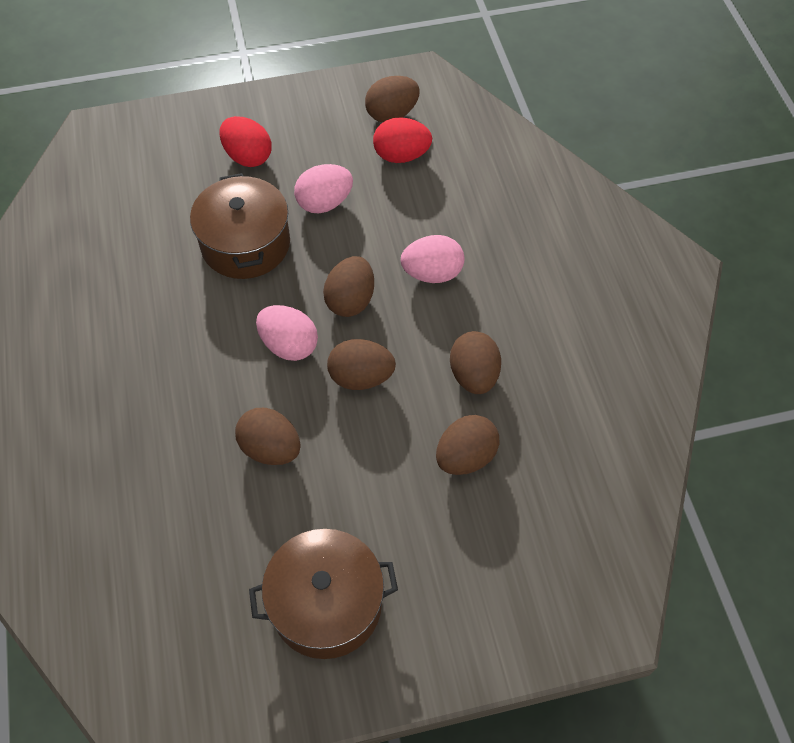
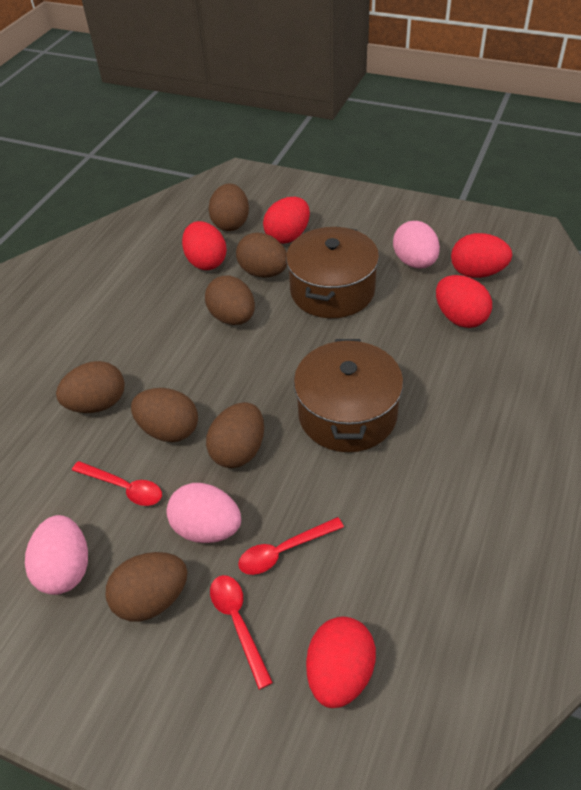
brown egg: 6 -> 7
red egg: 2 -> 5
red spoon: 0 -> 3

